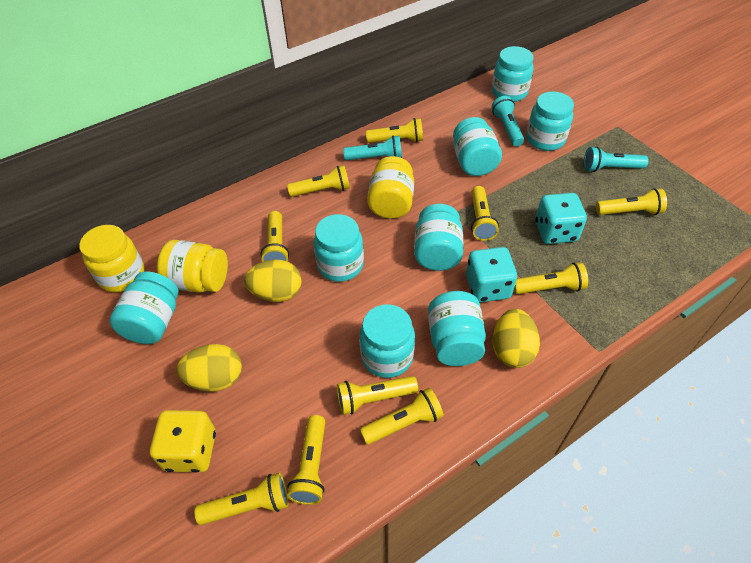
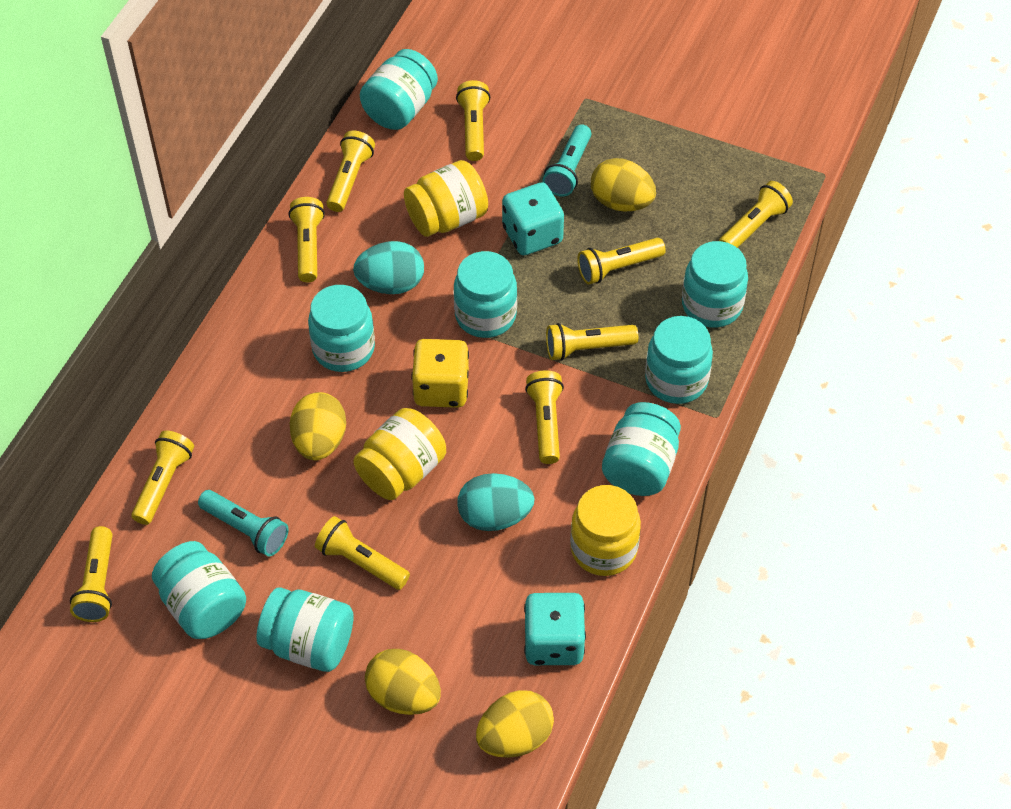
turquoise egg: 0 -> 2
turquoise flashlight: 3 -> 2
yellow egg: 3 -> 4

